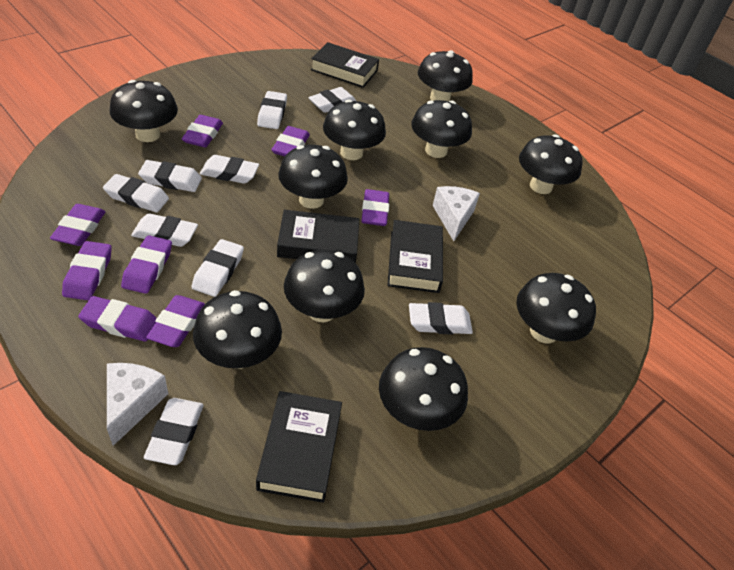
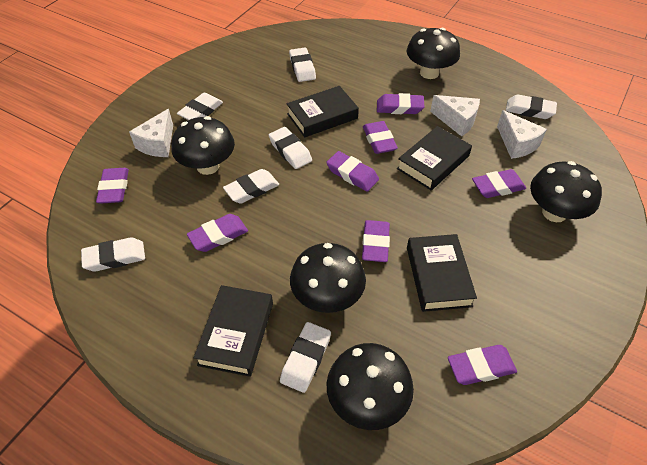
black mushroom: 10 -> 5
white cheese: 2 -> 3
white eraser: 9 -> 7

